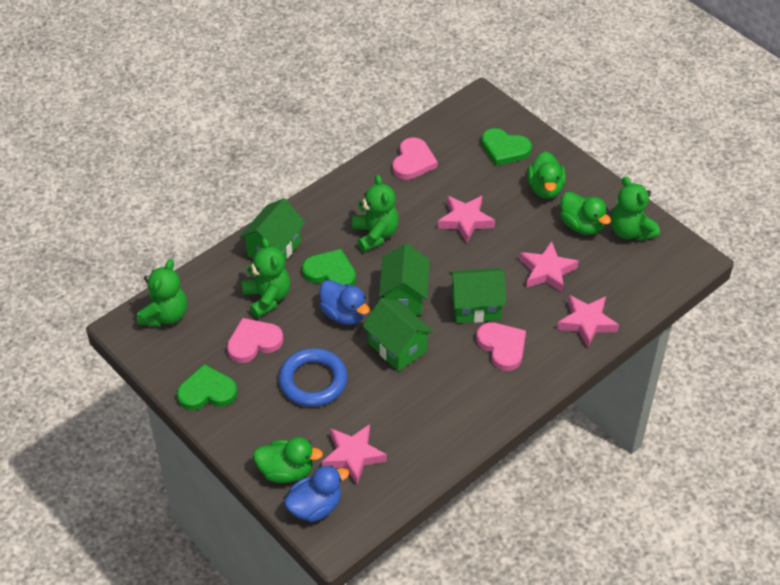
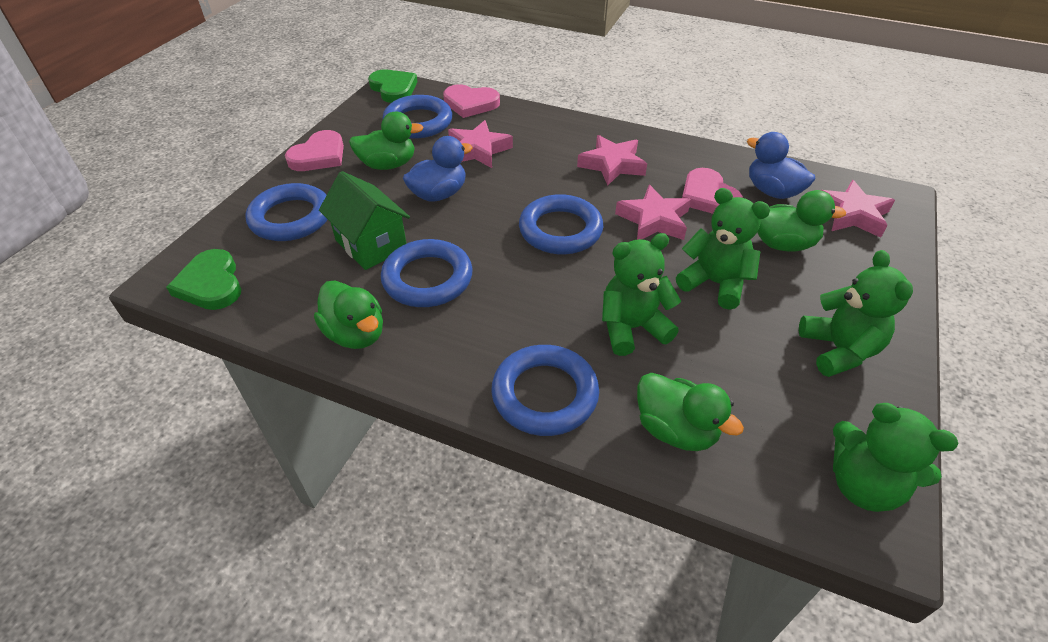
blue ring: 1 -> 5
green duck: 3 -> 4
green heart: 3 -> 2
green house: 4 -> 1

